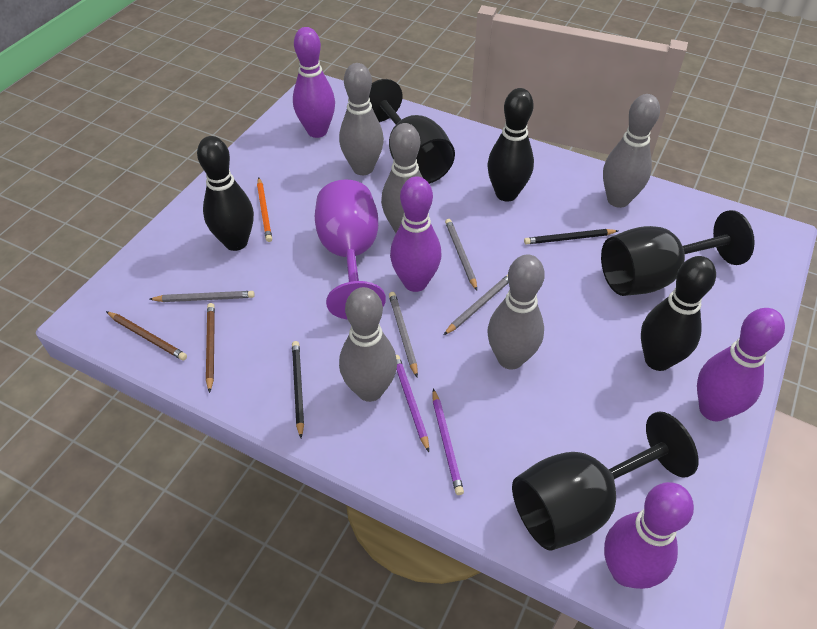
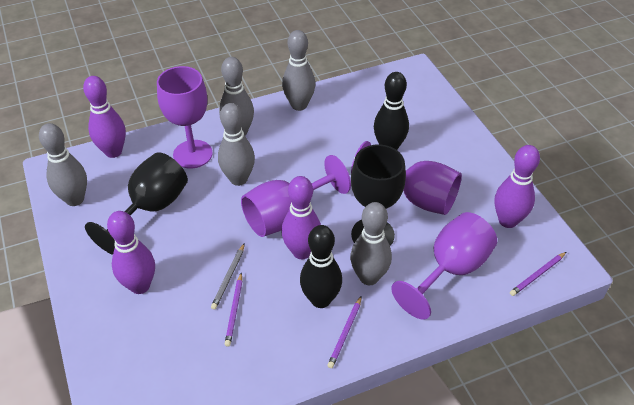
black bowling pin: 3 -> 2
black goblet: 3 -> 2
black pencil: 2 -> 0
brown pencil: 2 -> 0
grey pencil: 4 -> 1
orange pencil: 1 -> 0
purple goblet: 1 -> 4
purple pencil: 2 -> 3

